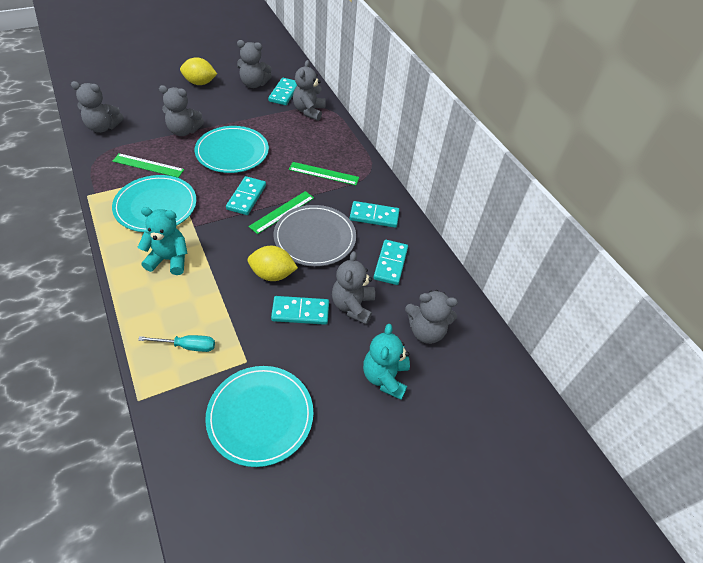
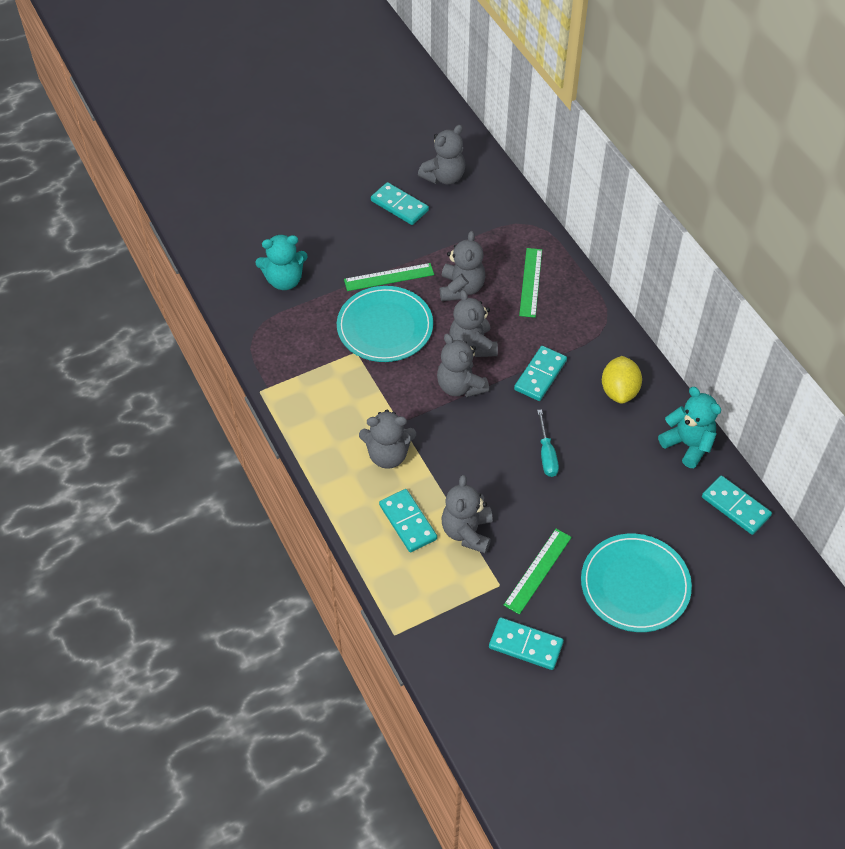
grey plate: 1 -> 0
turquoise plate: 3 -> 2
yellow lemon: 2 -> 1

